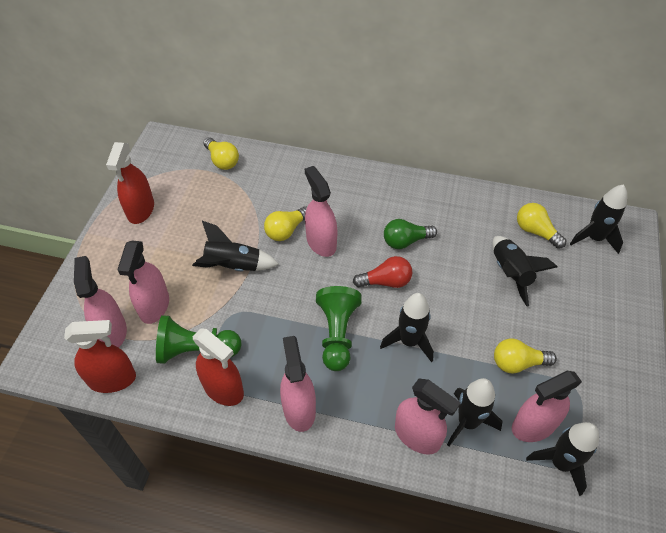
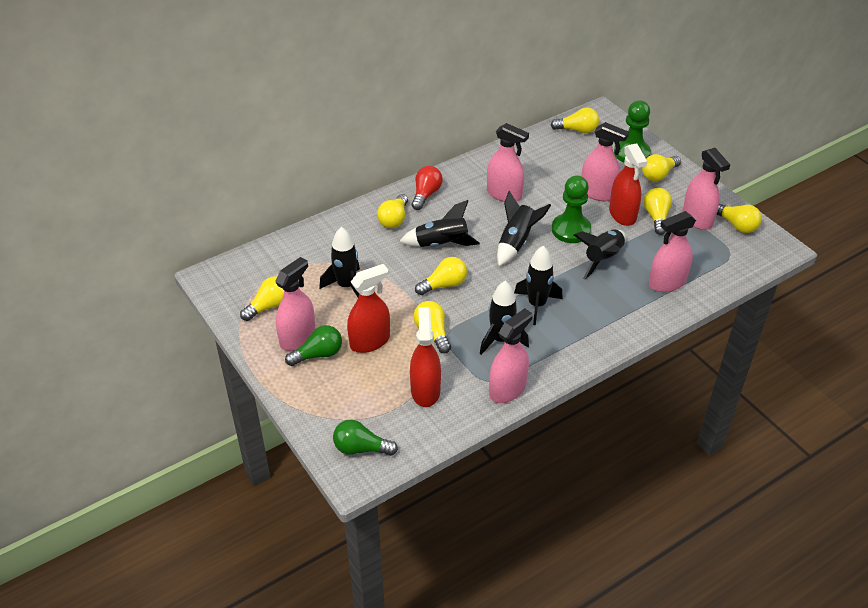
green light bulb: 1 -> 2
yellow light bulb: 4 -> 8

